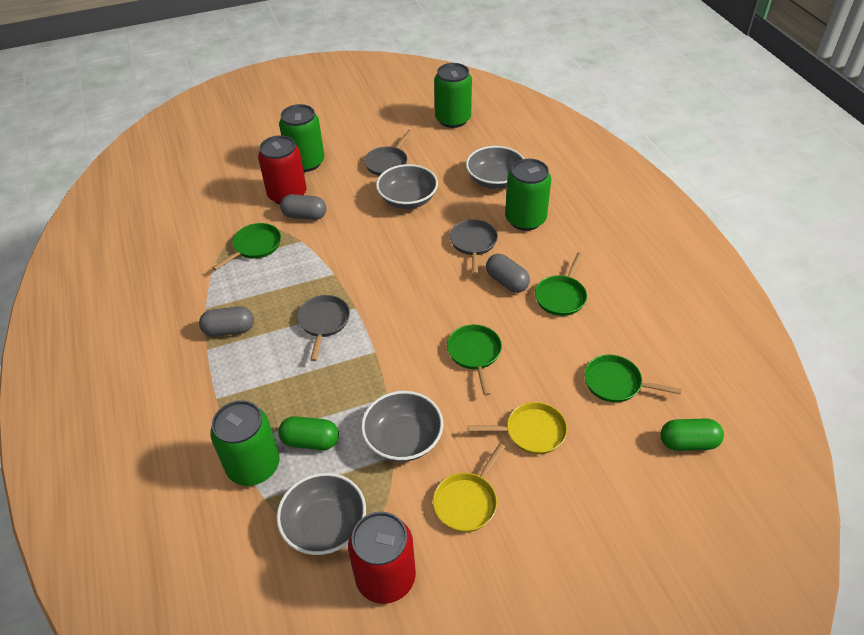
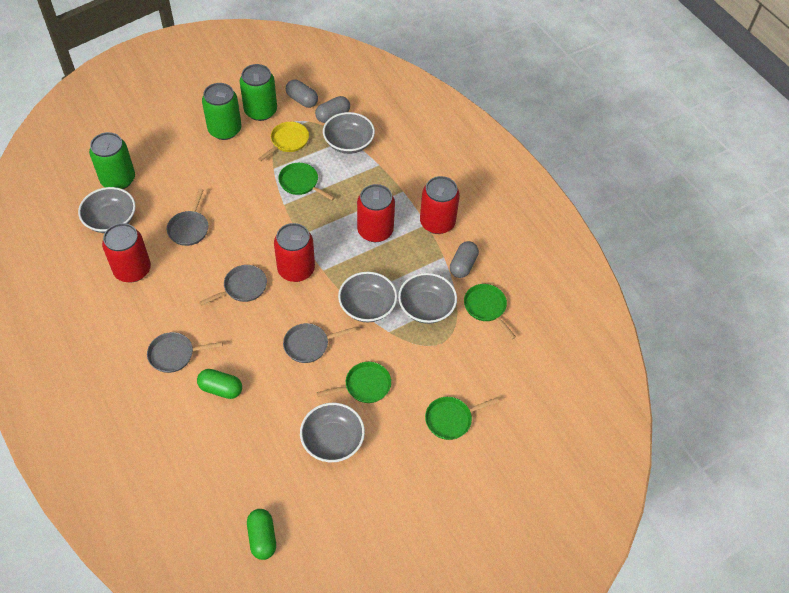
green can: 4 -> 3
grey bowl: 4 -> 5
grey pan: 3 -> 4
red can: 2 -> 4
yellow pan: 2 -> 1

